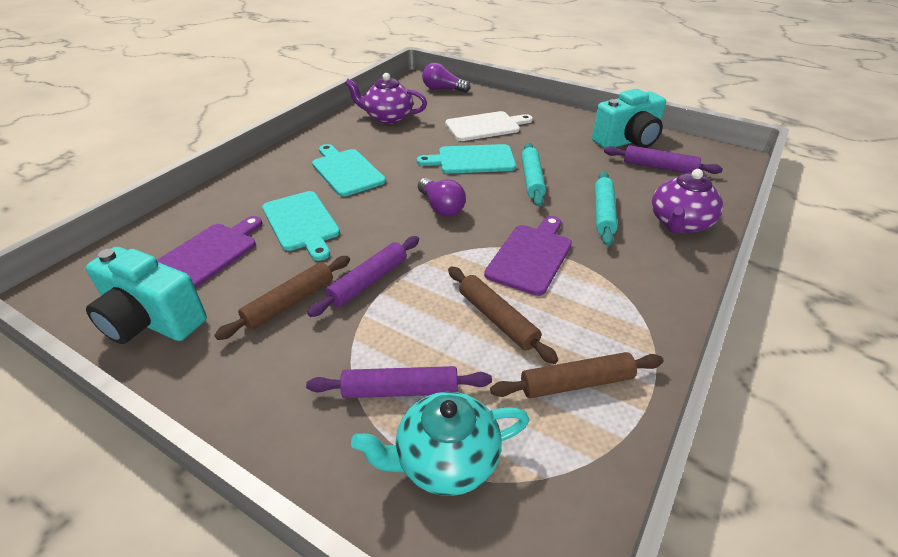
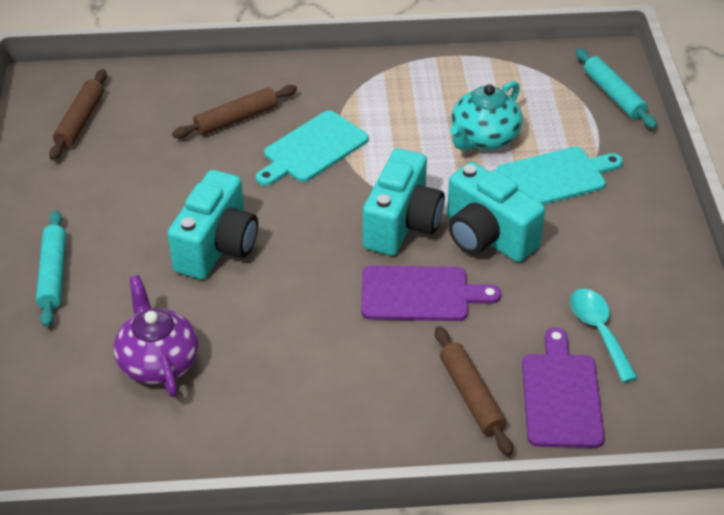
purple light bulb: 2 -> 0
purple rolling pin: 3 -> 0
purple teapot: 2 -> 1
turquoise camera: 2 -> 3
turquoise cutting board: 3 -> 2
turquoise spoon: 0 -> 1
white cutting board: 1 -> 0

